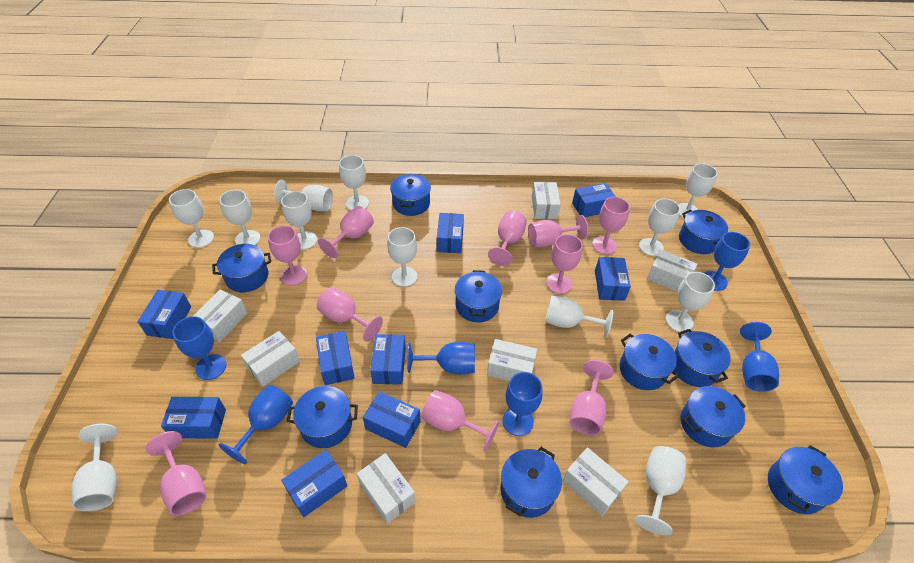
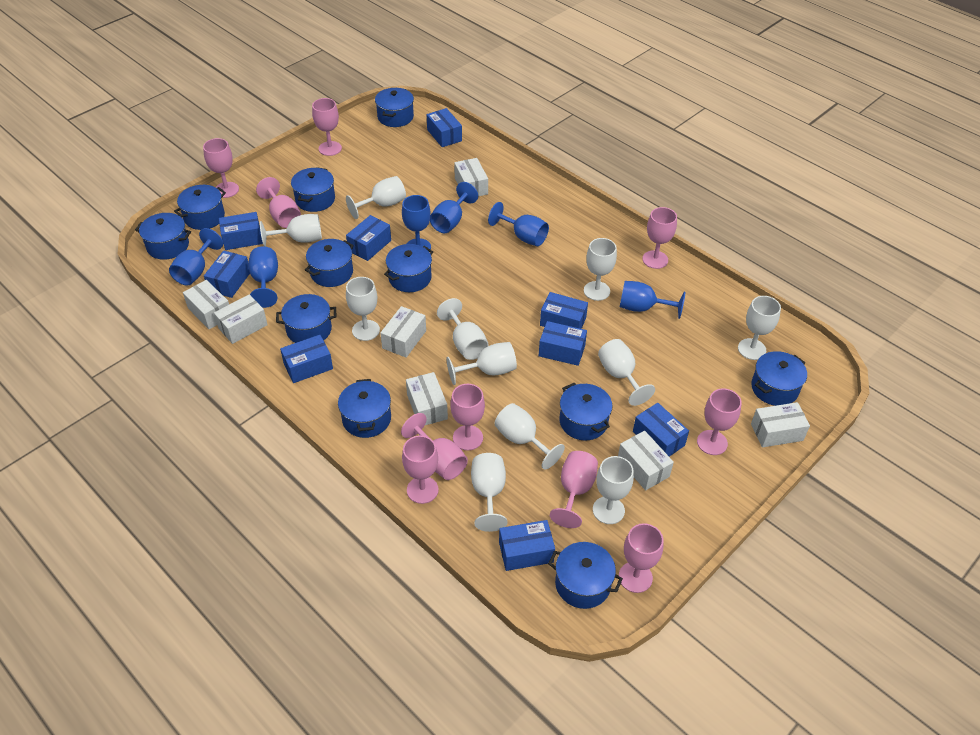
blue pot: 10 -> 11
white goblet: 12 -> 11

